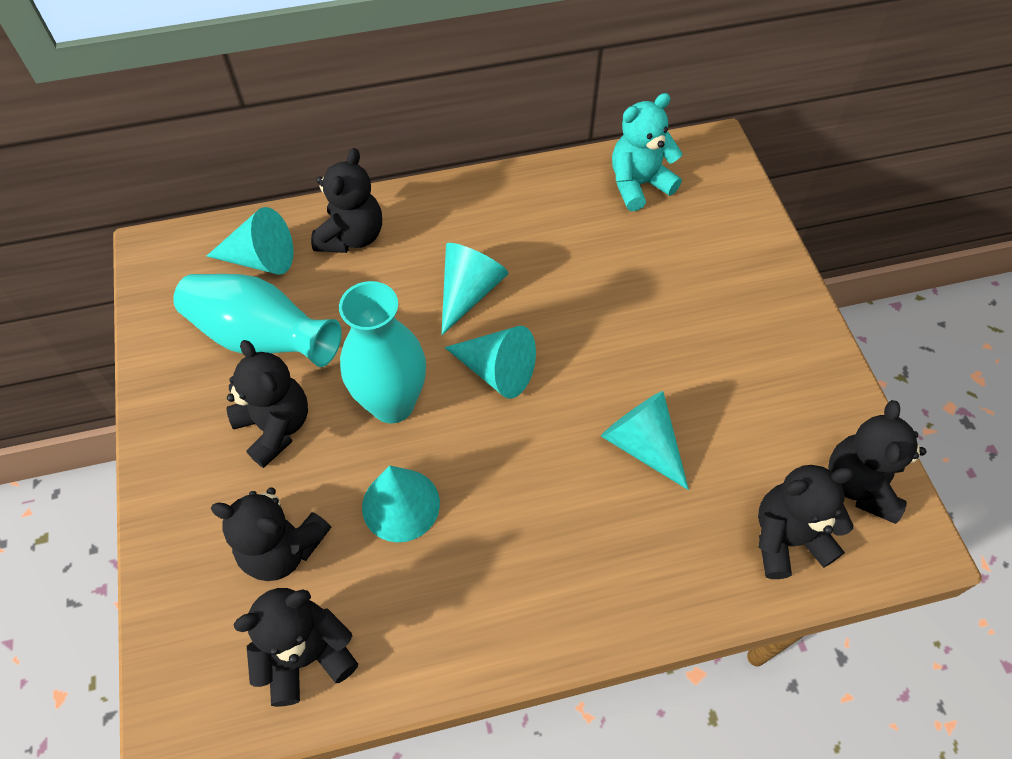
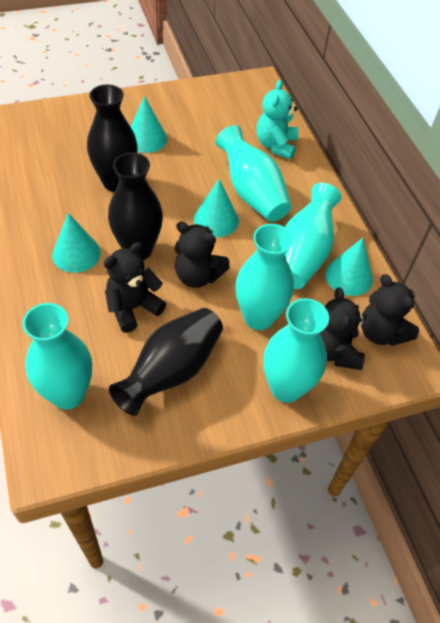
black teddy bear: 6 -> 4
black vase: 0 -> 3
turquoise cone: 5 -> 4
turquoise vase: 2 -> 5

